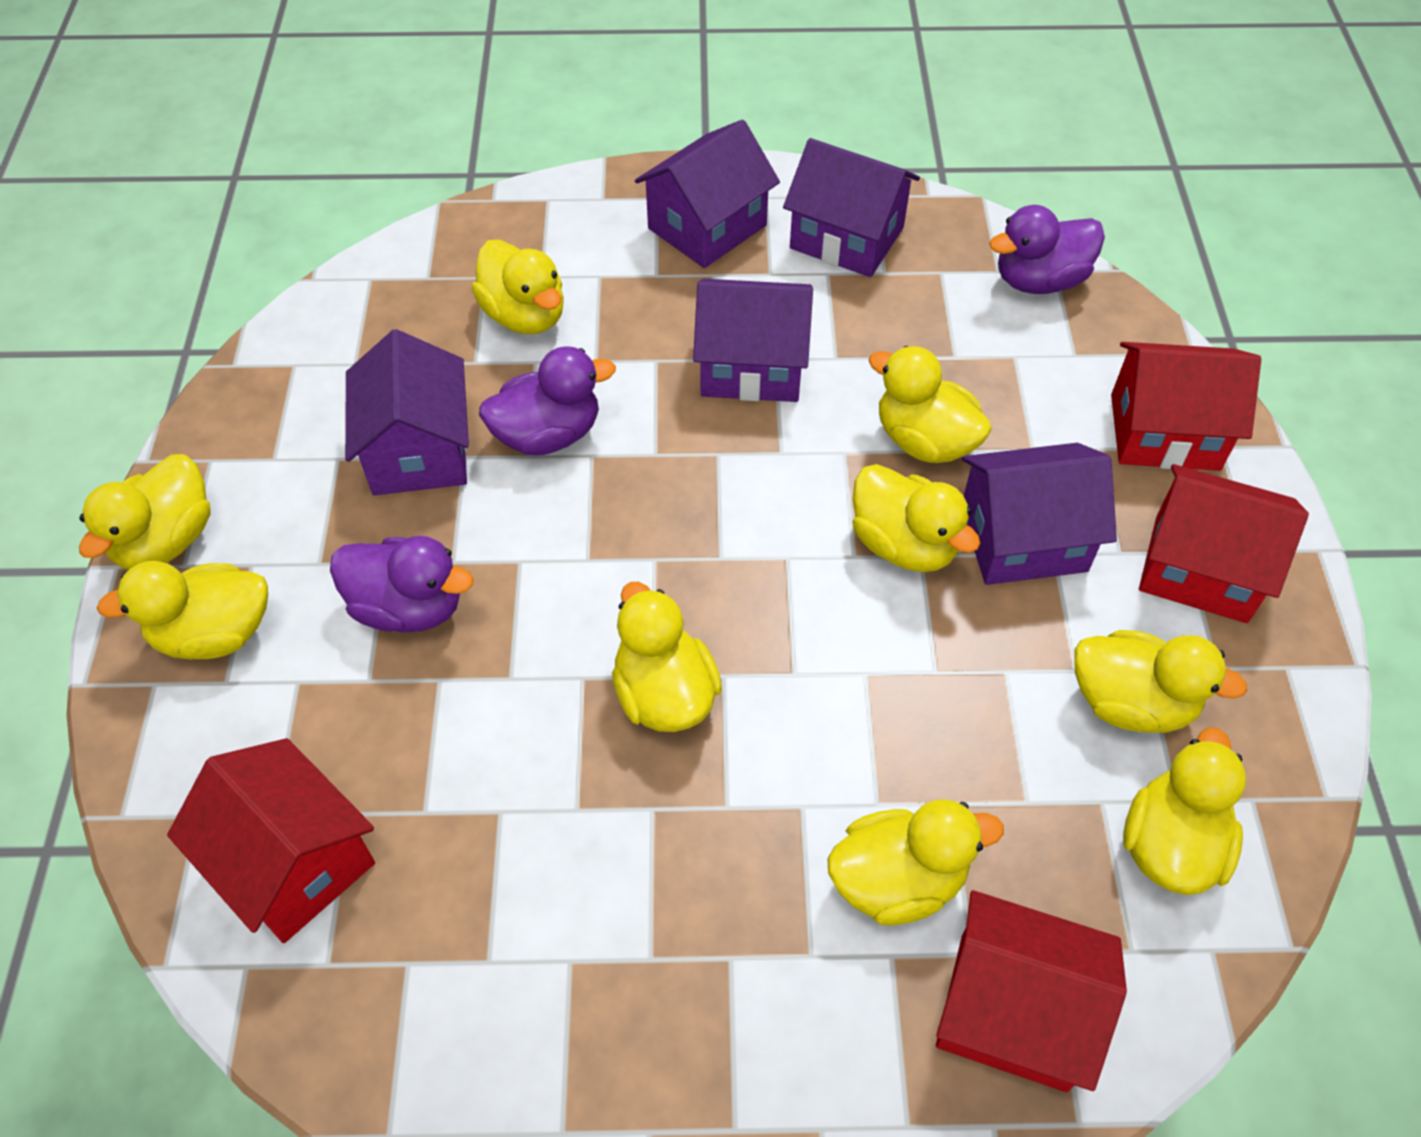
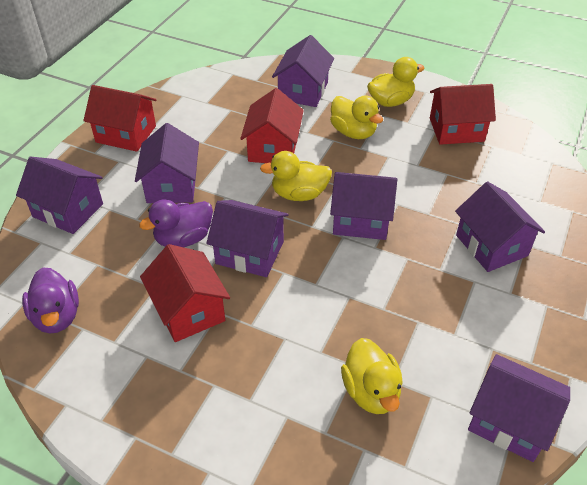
purple duck: 3 -> 2
purple house: 5 -> 7
yellow duck: 9 -> 4

